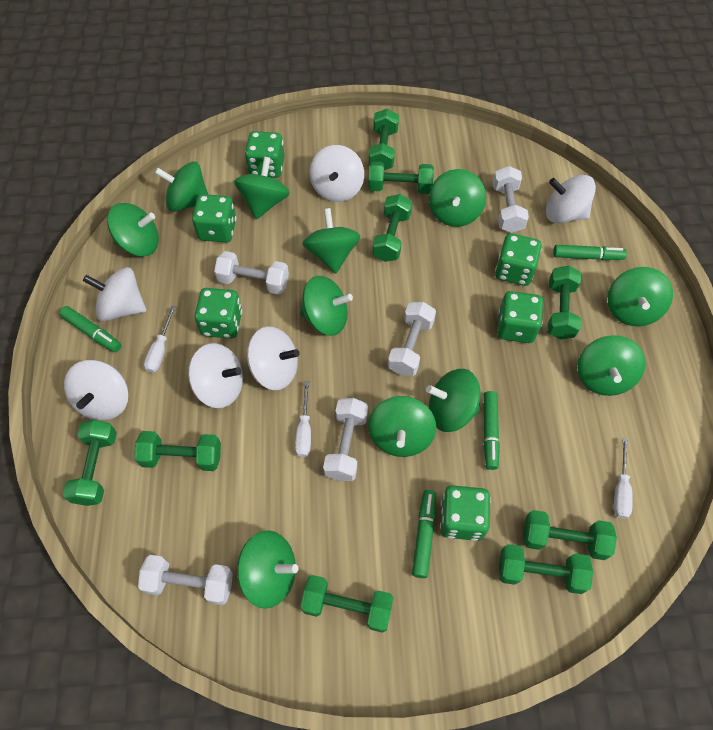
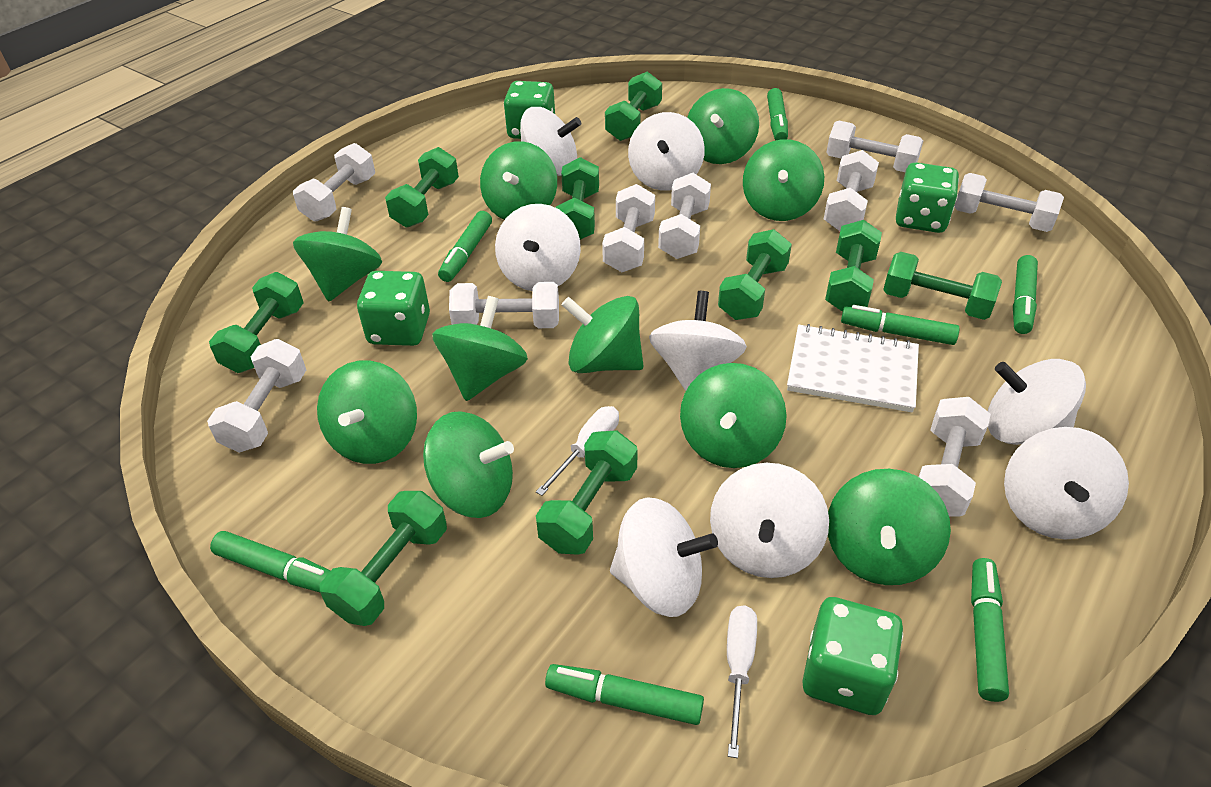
green dice: 6 -> 4
green marker: 4 -> 7
green spinning top: 11 -> 10
white dumbbell: 5 -> 9
white notebook: 0 -> 1
white screwdriver: 3 -> 2
white spinning top: 6 -> 8

